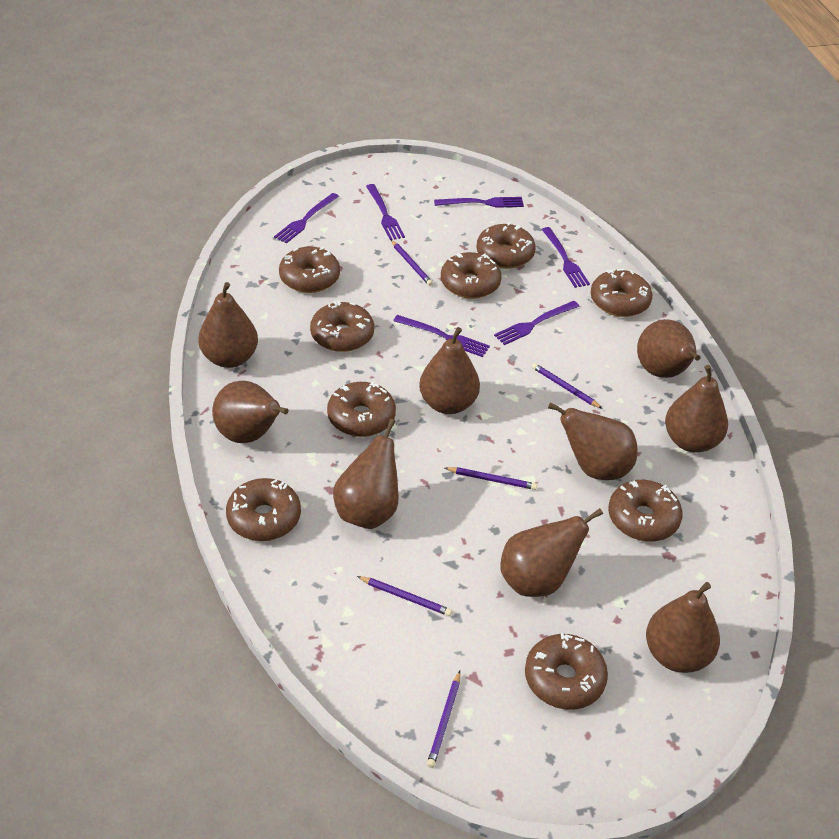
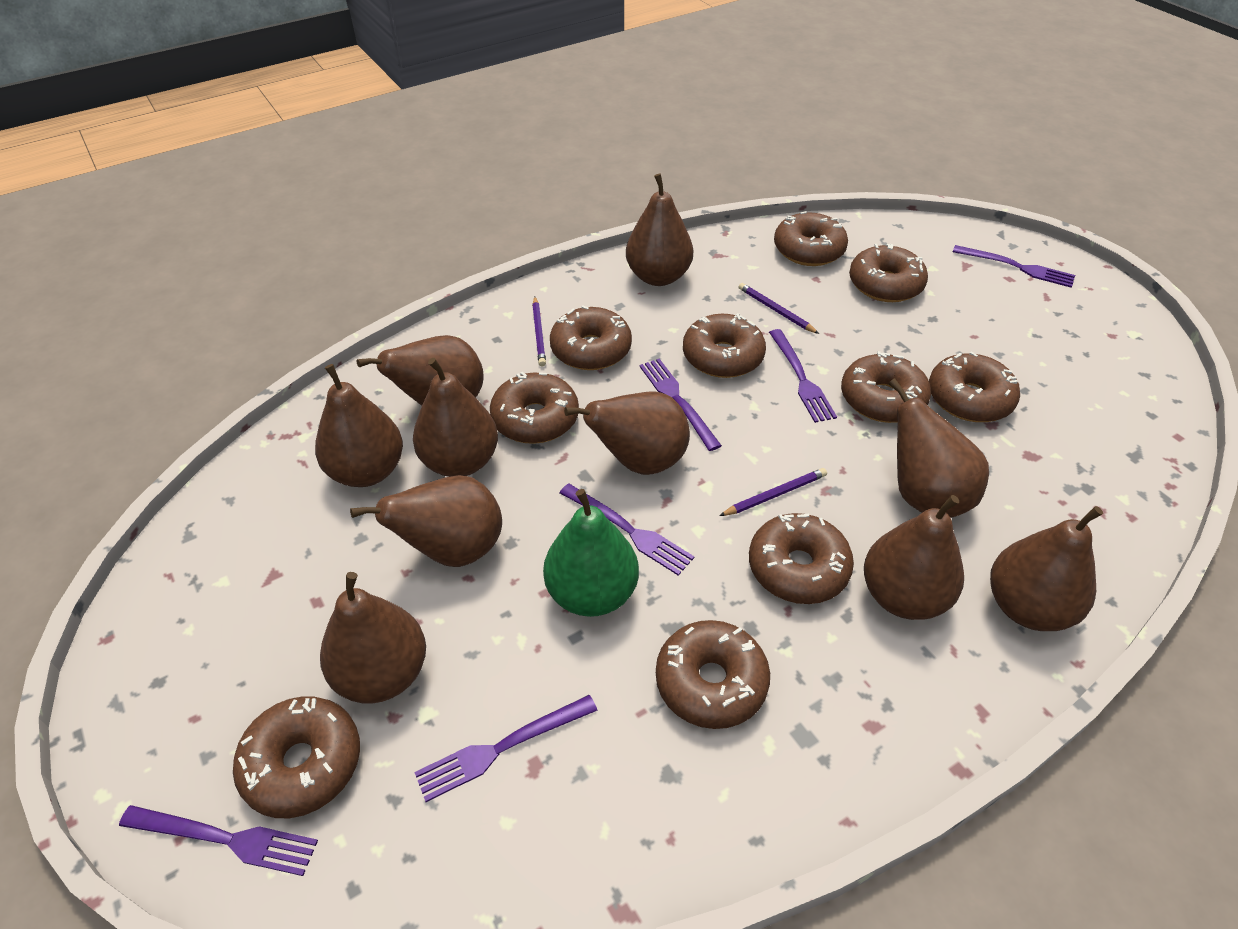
brown donut: 9 -> 10
brown pear: 9 -> 10
green pear: 0 -> 1
purple pencil: 5 -> 3

